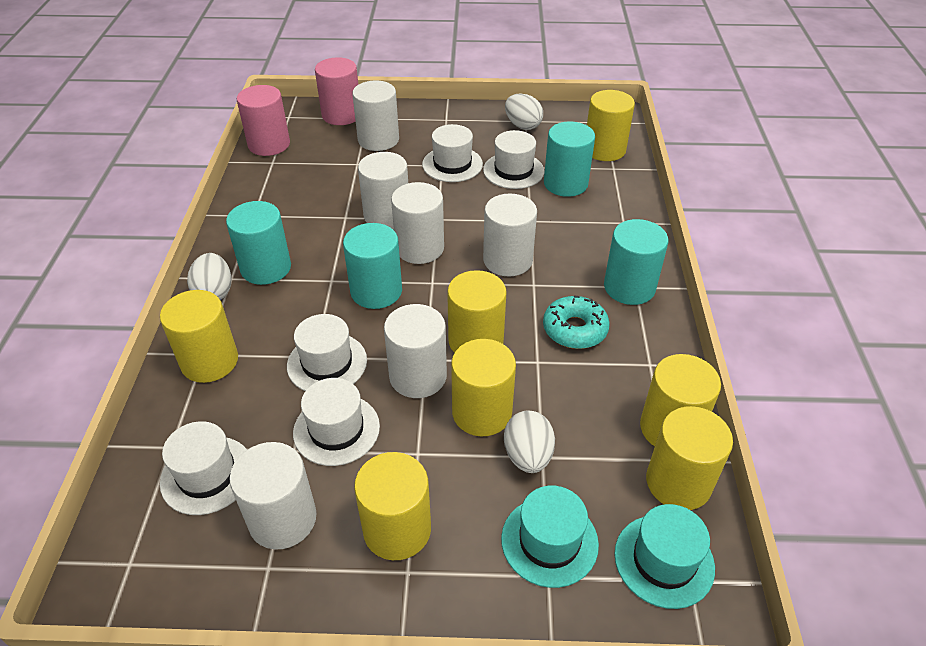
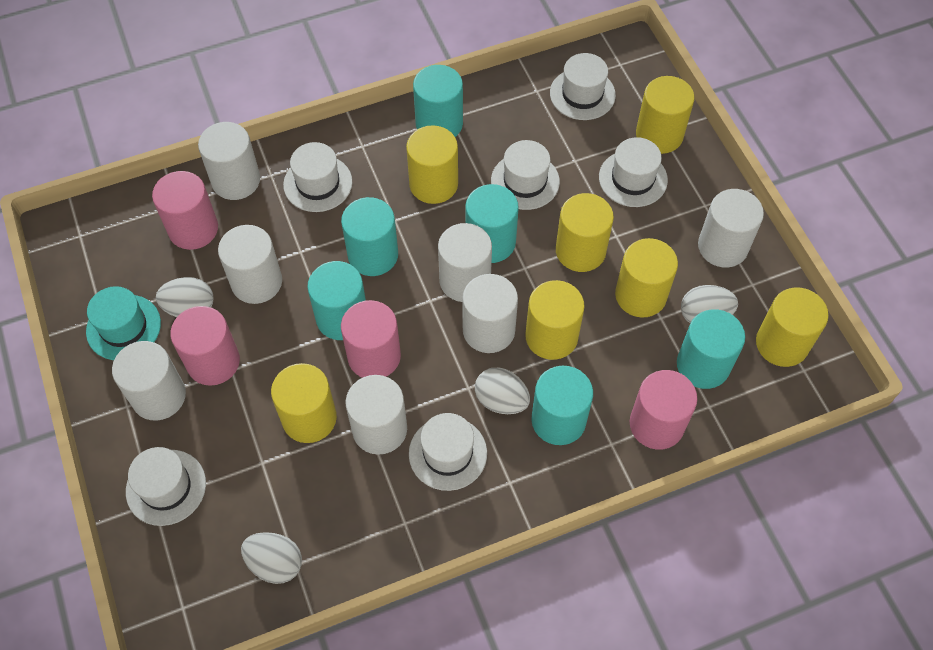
pink cylinder: 2 -> 4
turquoise cylinder: 4 -> 6
turquoise donut: 1 -> 0
turquoise hat: 2 -> 1
white cylinder: 6 -> 7
white egg: 3 -> 4
white hat: 5 -> 6

